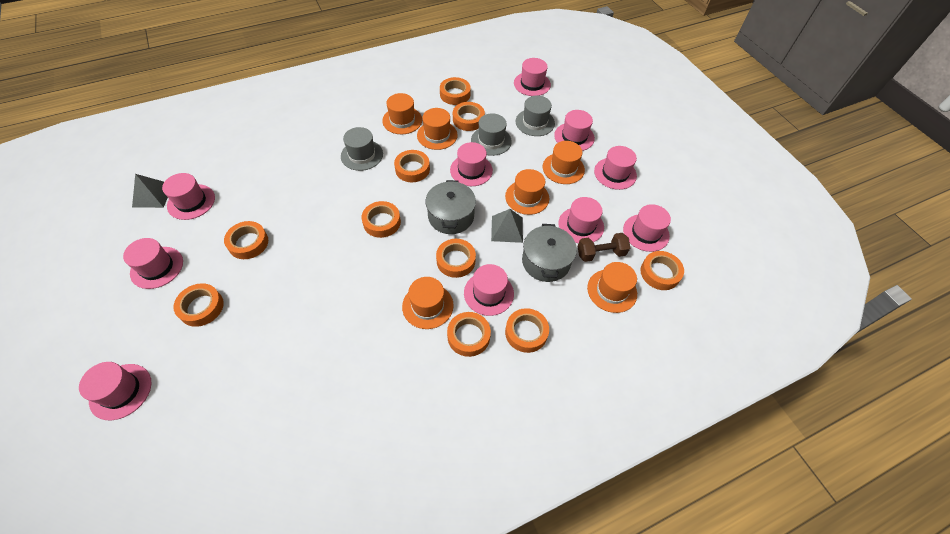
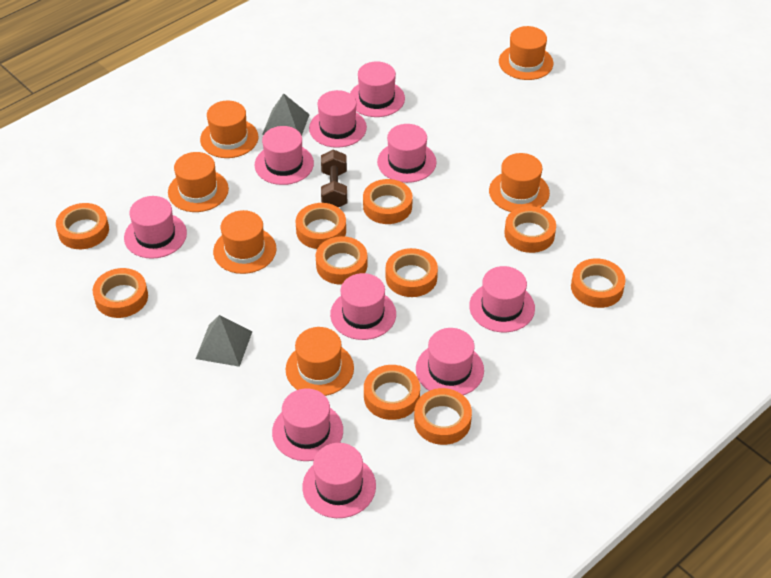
grey hat: 3 -> 0
grey pot: 2 -> 0

